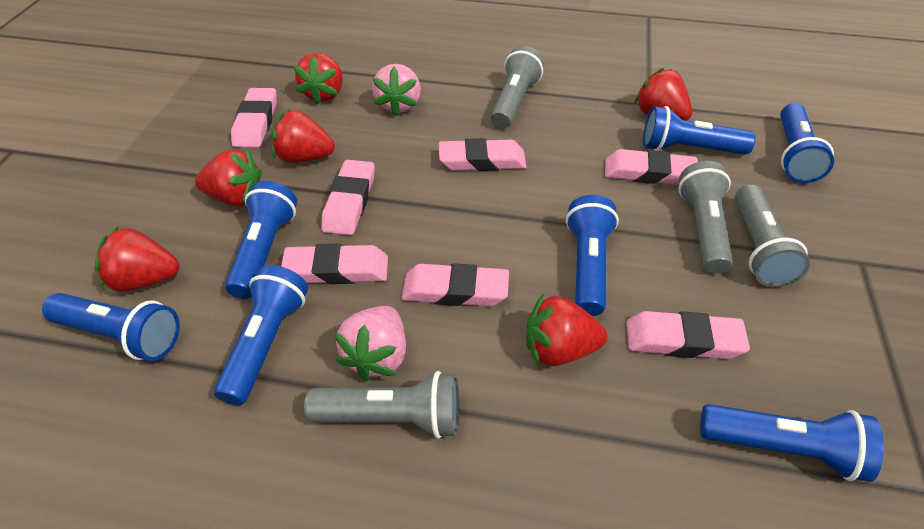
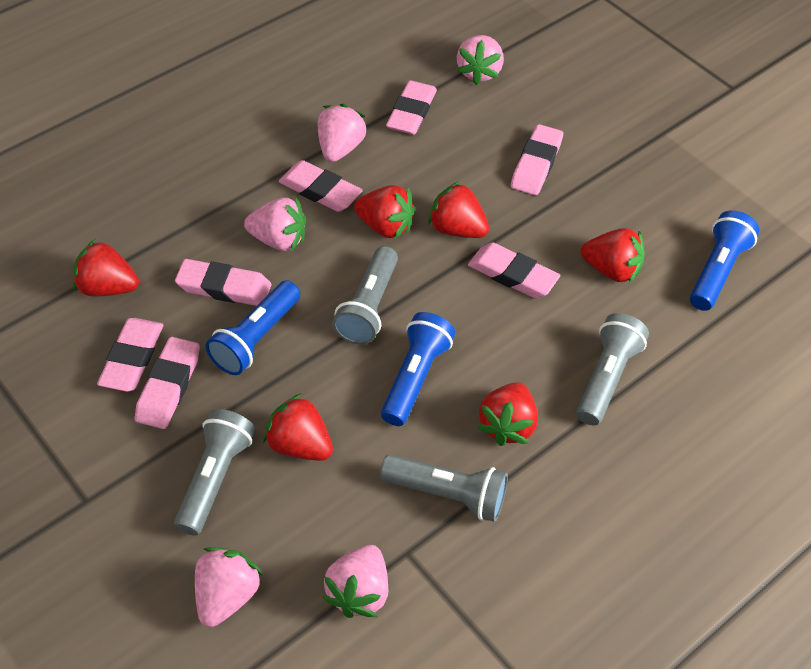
blue flashlight: 7 -> 3
pink strawberry: 2 -> 5

